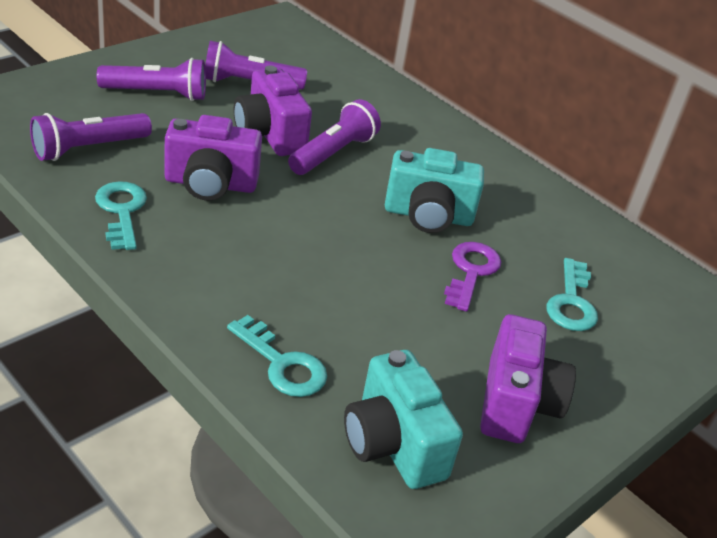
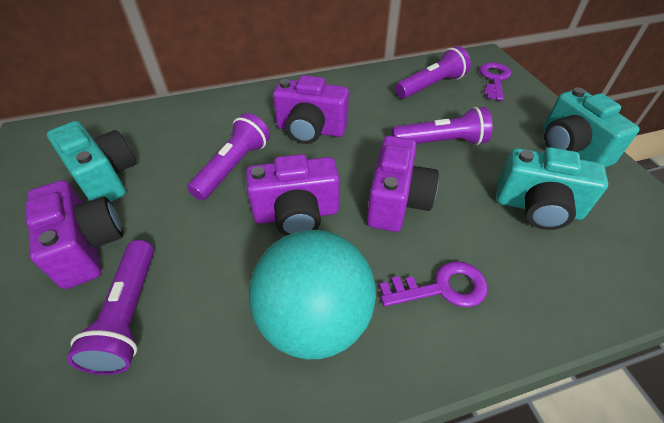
purple camera: 3 -> 4
purple key: 1 -> 2
turquoise ball: 0 -> 1
turquoise camera: 2 -> 3
turquoise key: 3 -> 0

